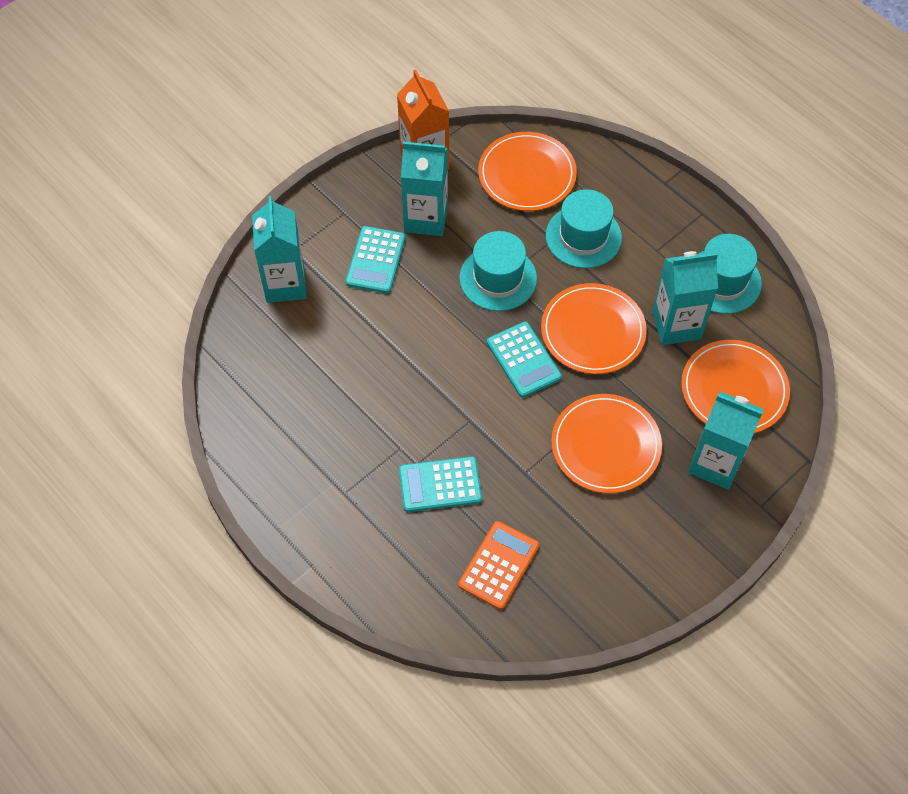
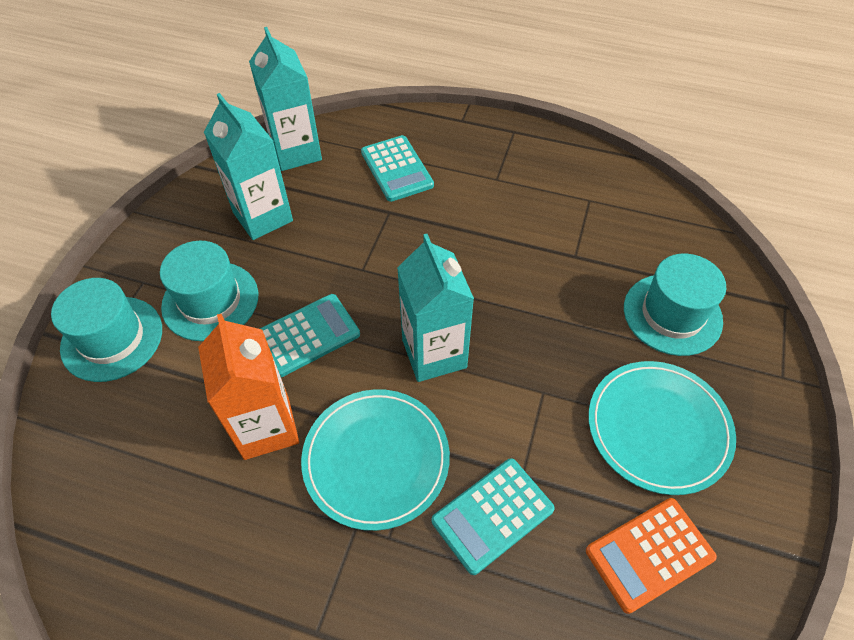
orange plate: 4 -> 0
turquoise carton: 4 -> 3
turquoise plate: 0 -> 2

